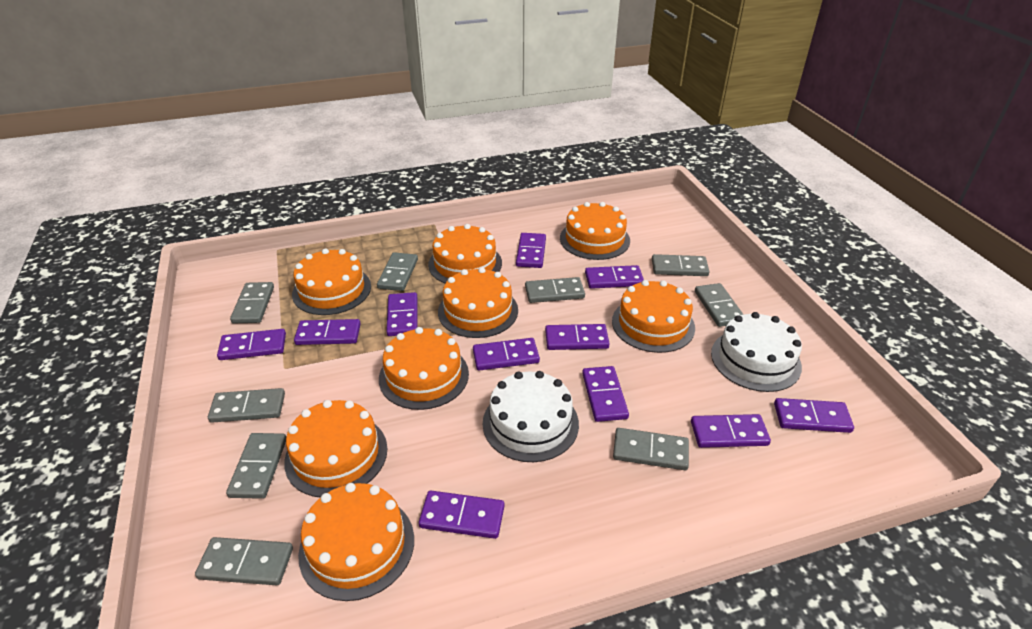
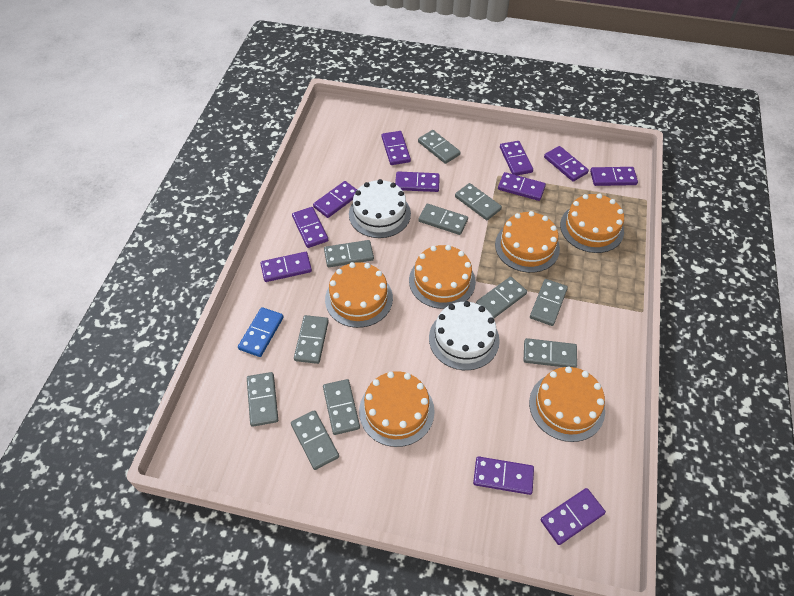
blue domino: 0 -> 1
grey domino: 9 -> 11
orange cake: 8 -> 6

